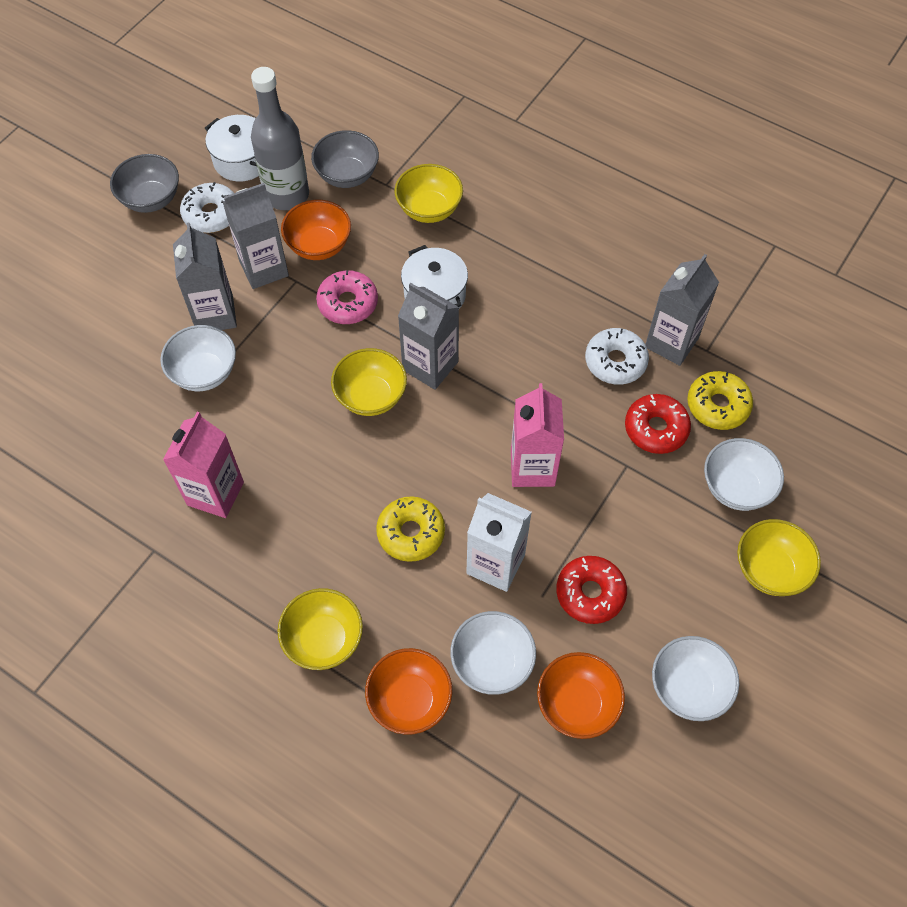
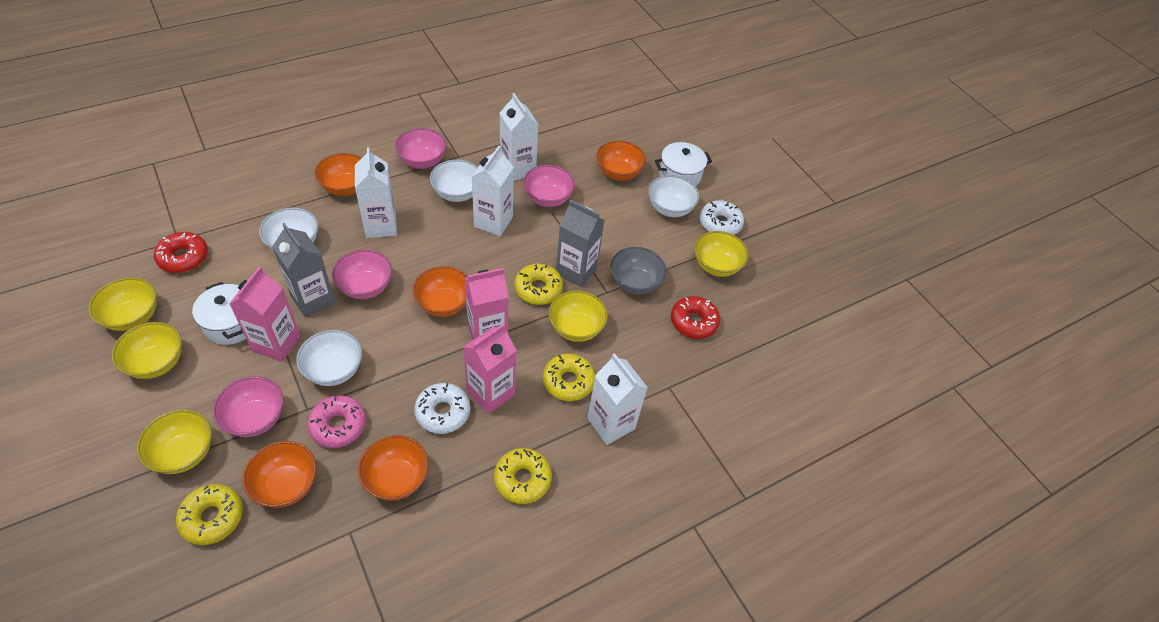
grey bottle: 1 -> 0
grey bowl: 2 -> 1
grey carton: 4 -> 2
orange bowl: 3 -> 5
pink bowl: 0 -> 4
pink carton: 2 -> 3
white carton: 1 -> 4
yellow bowl: 4 -> 5
yellow donut: 2 -> 4

